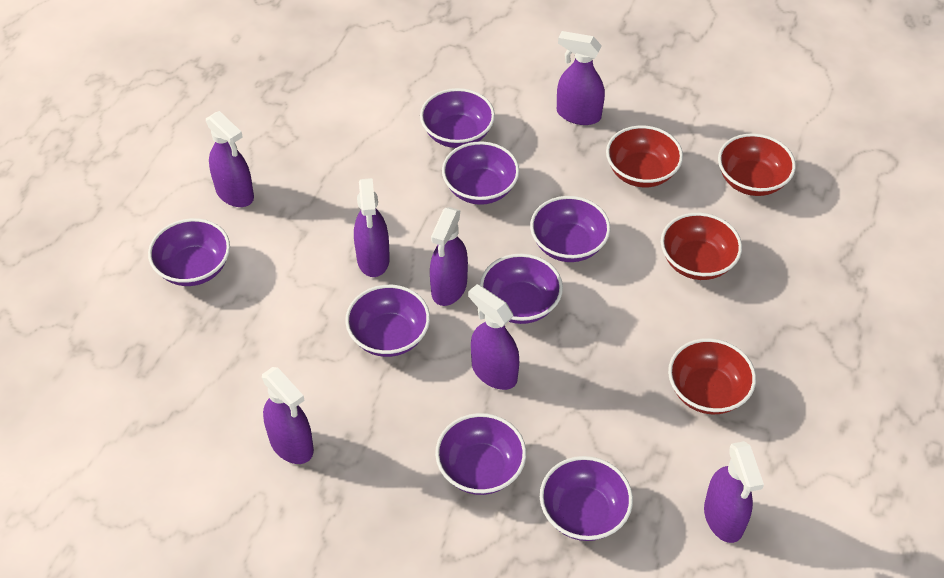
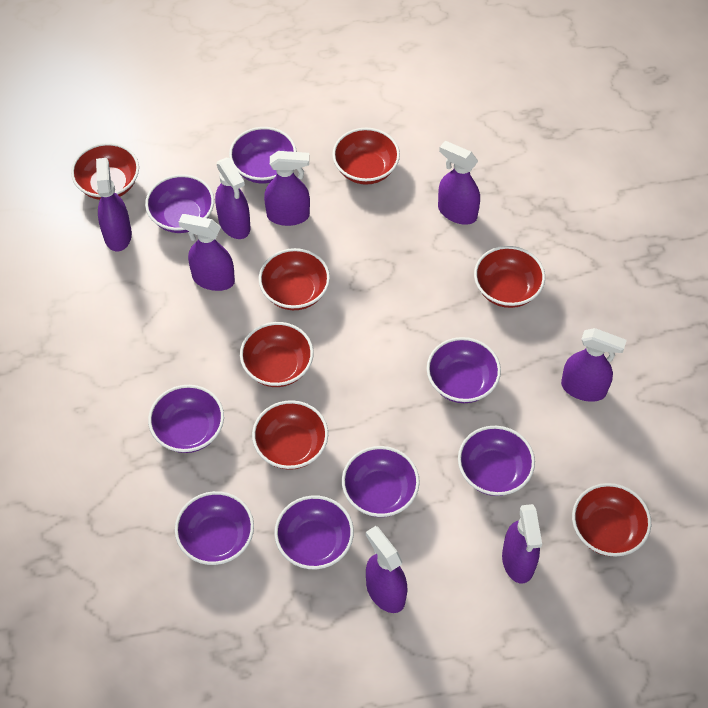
purple spray bottle: 7 -> 8
red bowl: 4 -> 7

